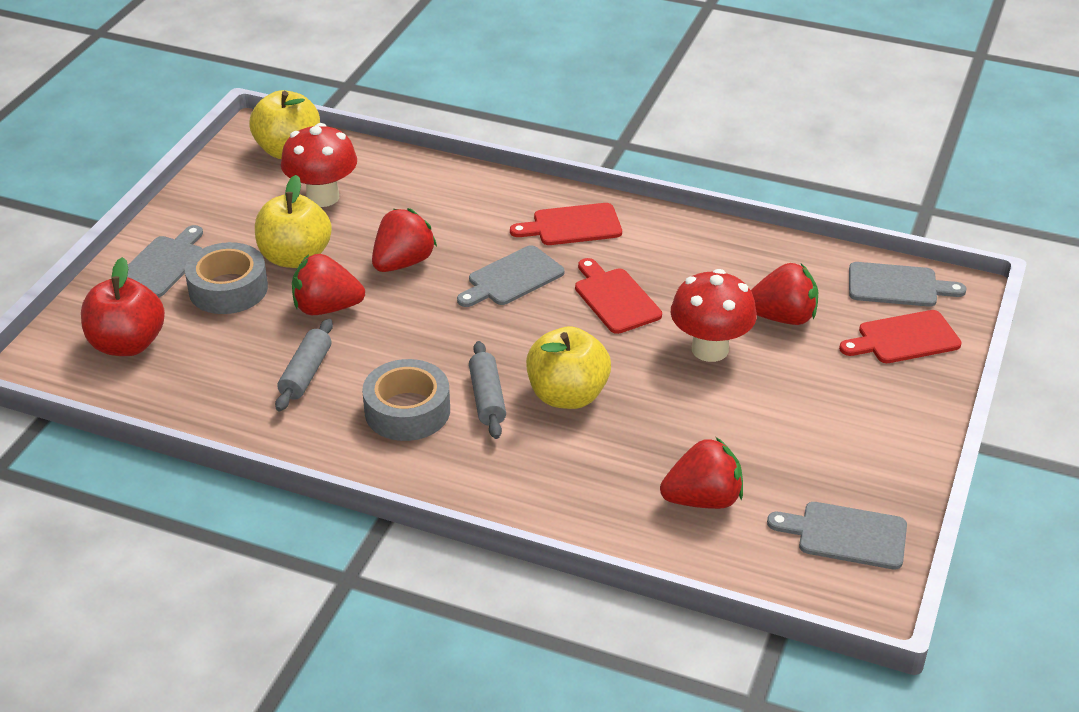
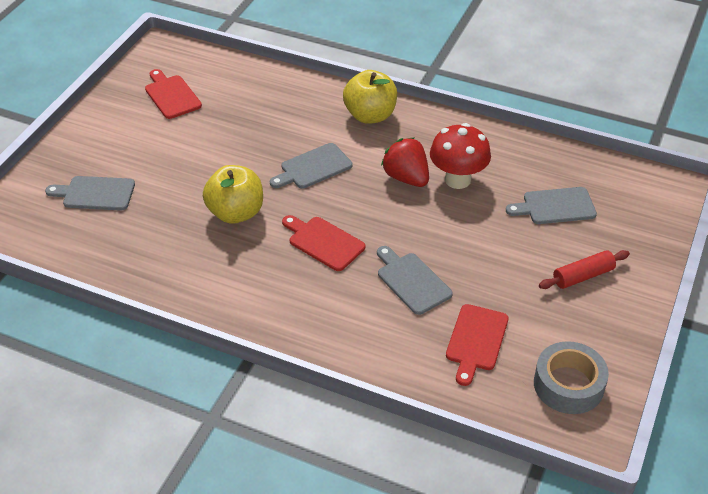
grey rolling pin: 2 -> 0
grey tape: 2 -> 1
red apple: 1 -> 0
red mushroom: 2 -> 1
red rolling pin: 0 -> 1
red strawberry: 4 -> 1
yellow apple: 3 -> 2

